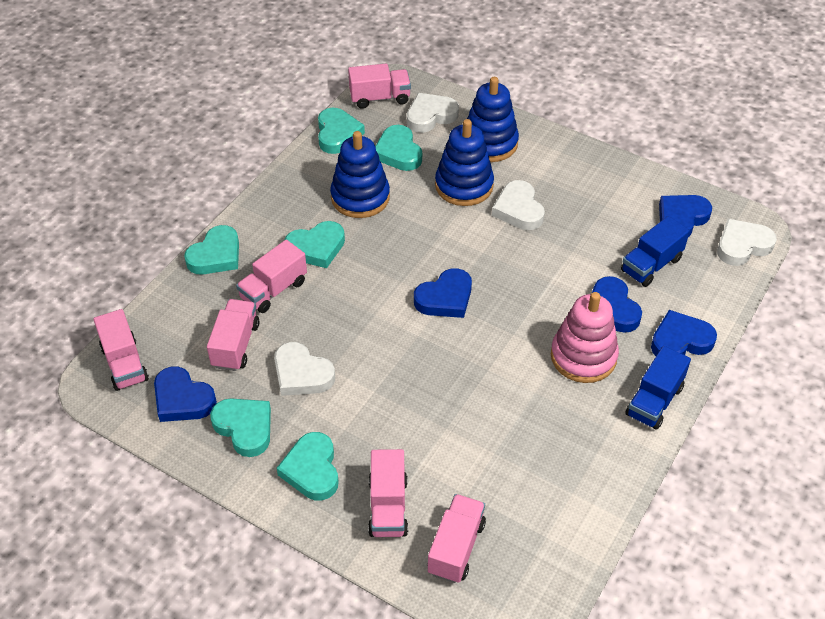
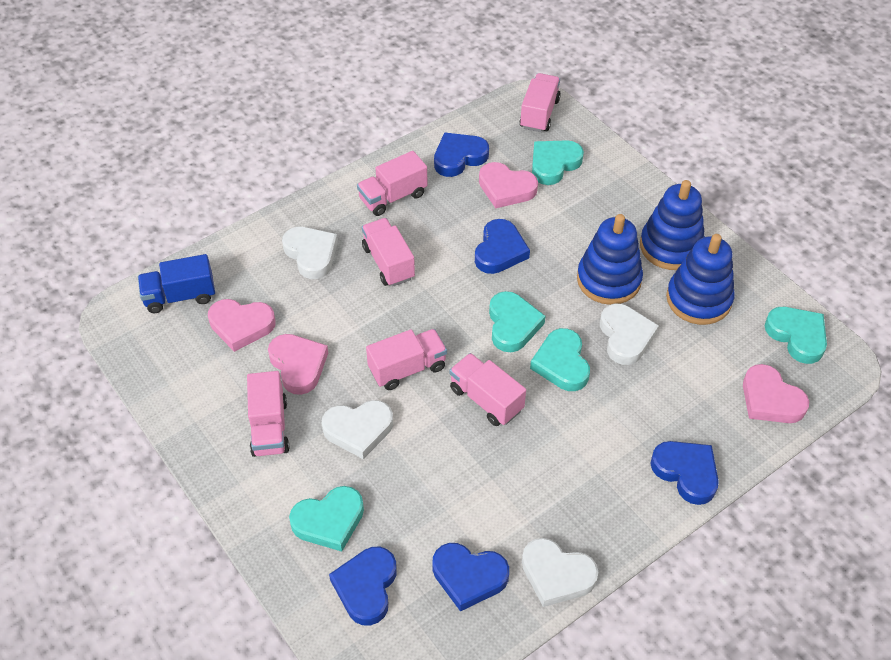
blue truck: 2 -> 1
pink heart: 0 -> 4
pink stacking toy: 1 -> 0
turquoise heart: 6 -> 5

